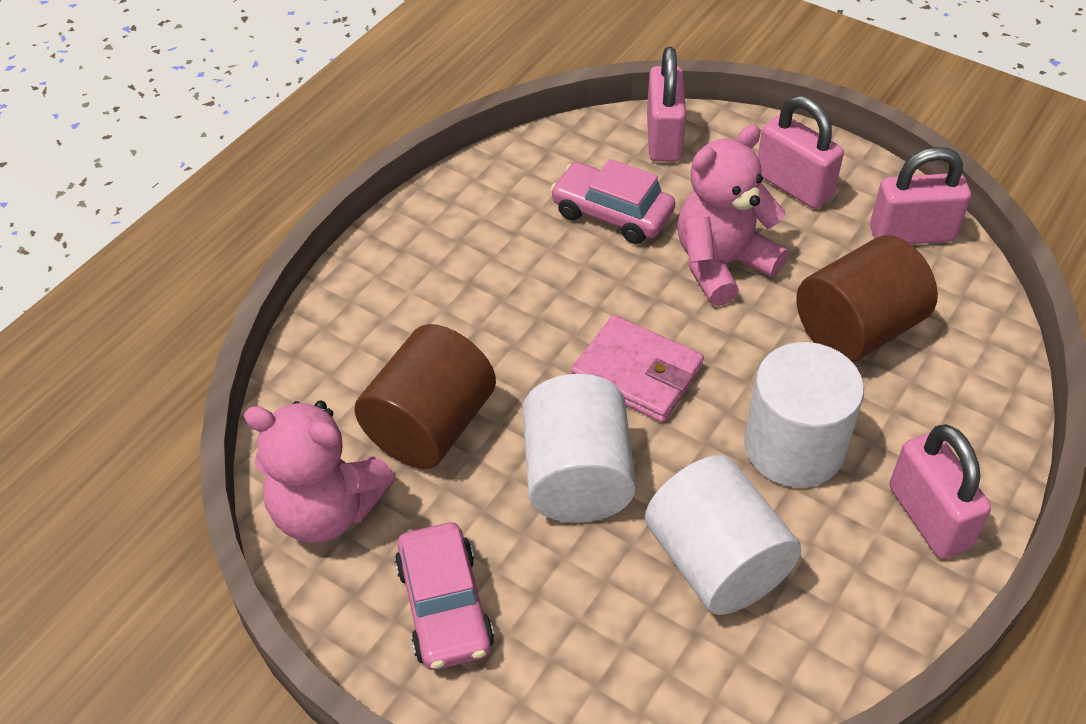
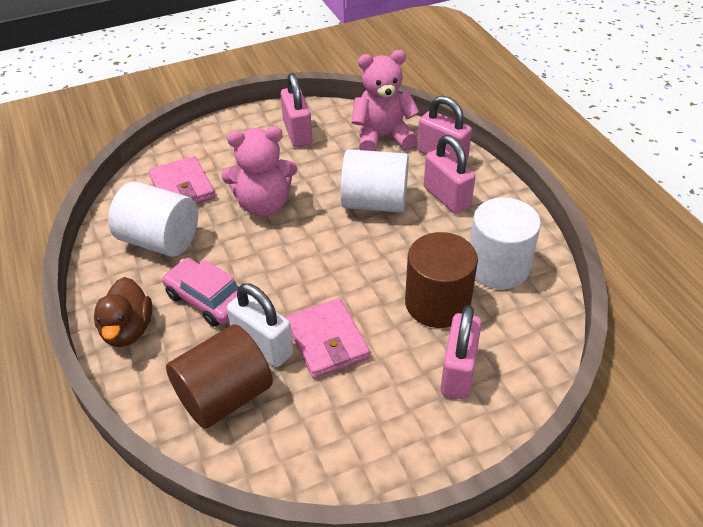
brown duck: 0 -> 1
pink car: 2 -> 1
pink wallet: 1 -> 2
white padlock: 0 -> 1

